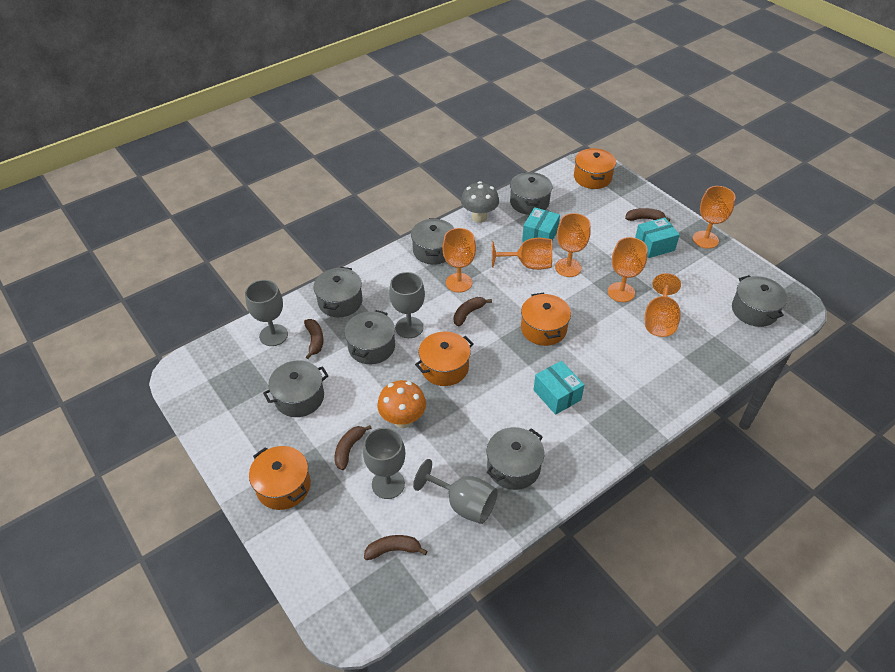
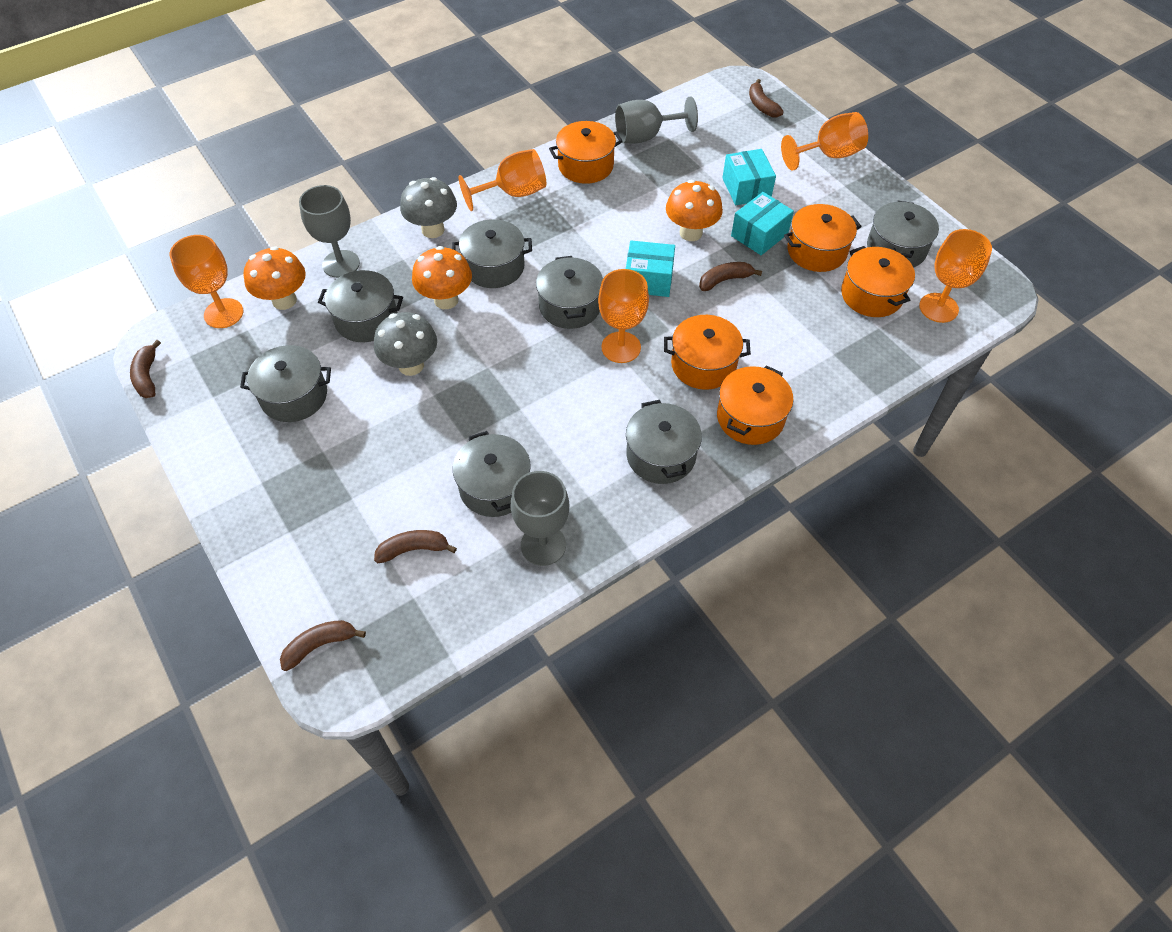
grey goblet: 4 -> 3
grey mushroom: 1 -> 2
orange goblet: 6 -> 5
orange mushroom: 1 -> 3
orange pot: 4 -> 5

